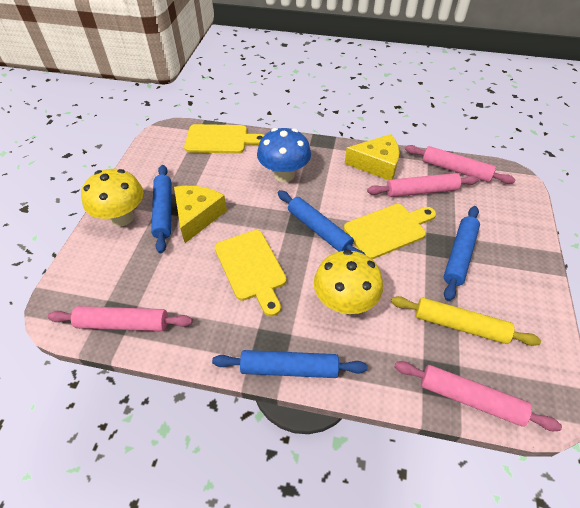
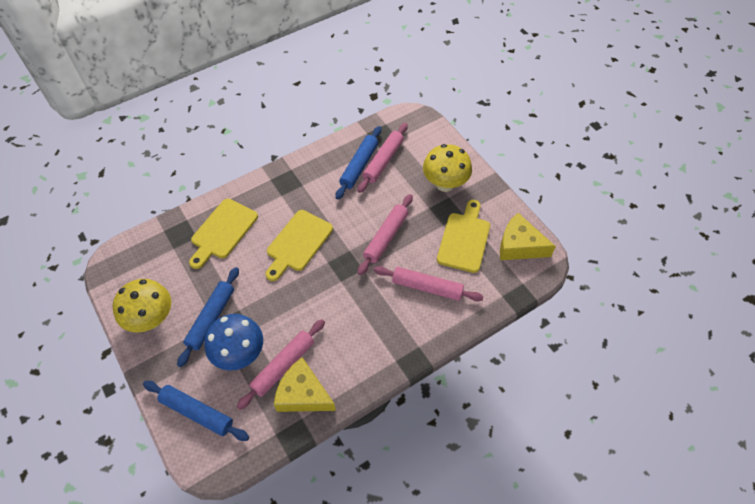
blue rolling pin: 4 -> 3
yellow rolling pin: 1 -> 0

